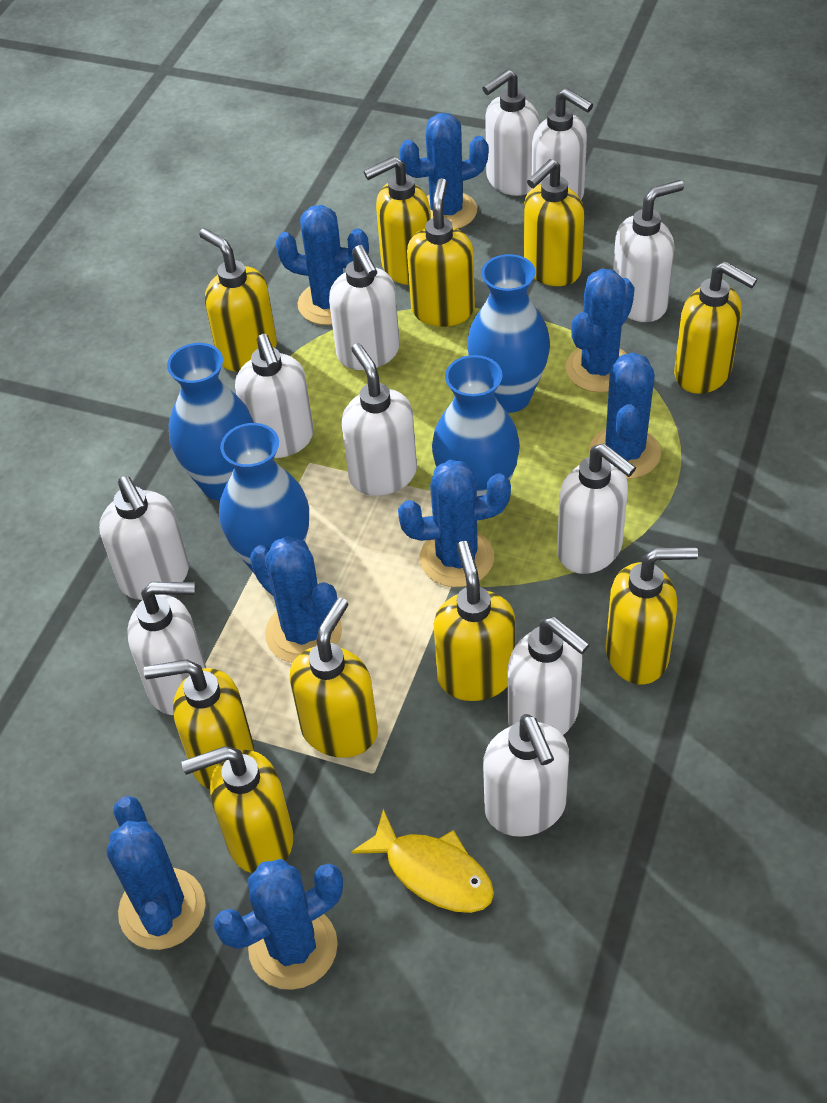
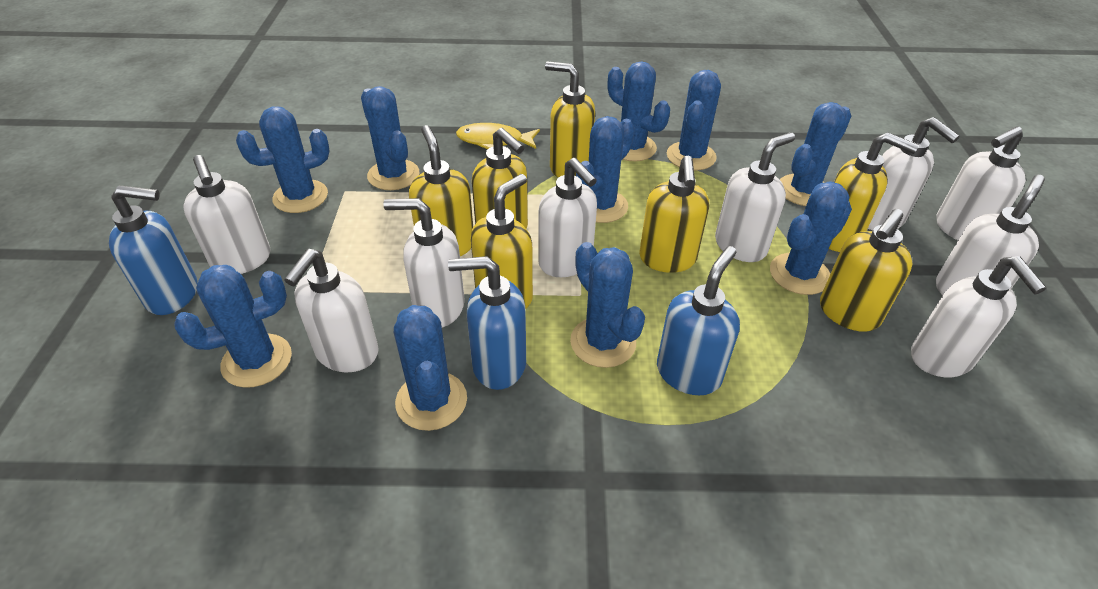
blue cactus: 8 -> 10
blue soap dispenser: 0 -> 3
blue vase: 4 -> 0
white soap dispenser: 11 -> 9
yellow soap dispenser: 10 -> 7

